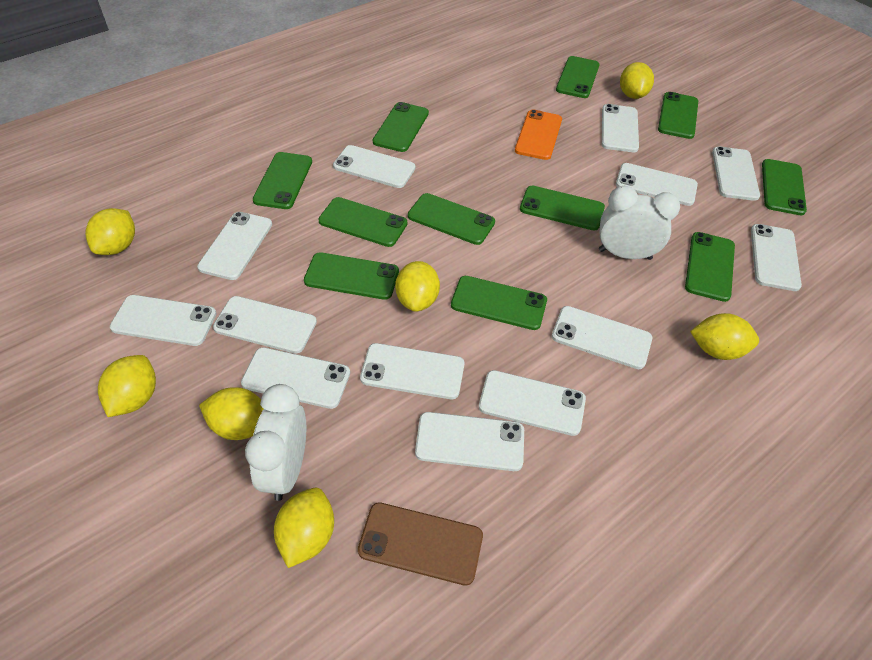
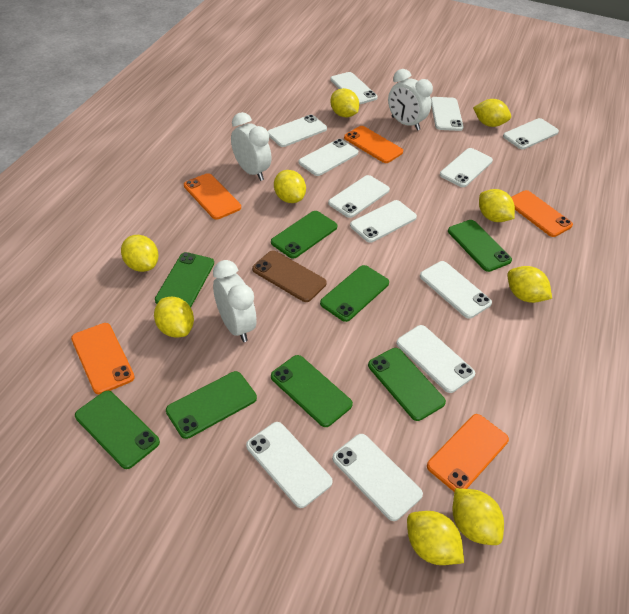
green phone: 11 -> 8
orange phone: 1 -> 5
white clock: 2 -> 3
white phone: 13 -> 12
yellow lemon: 7 -> 9

